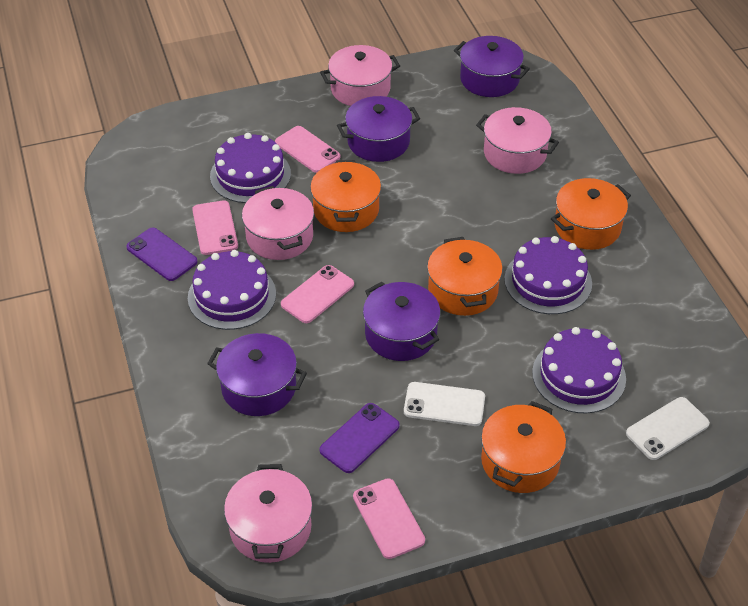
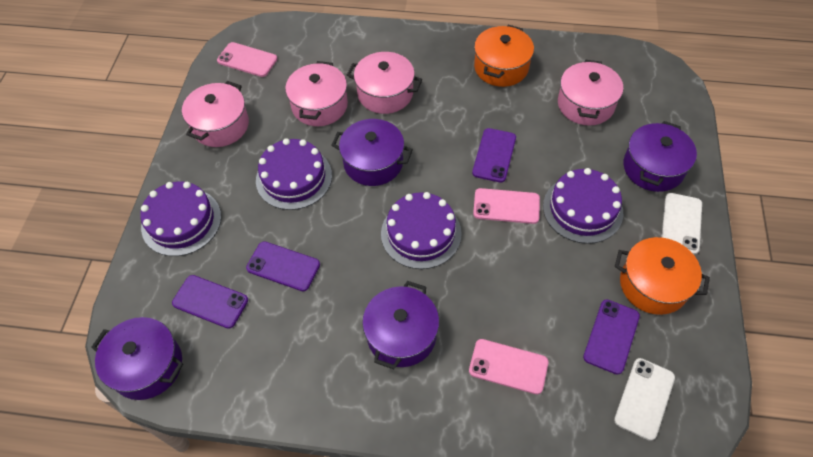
orange pot: 4 -> 2
pink phone: 4 -> 3
purple phone: 2 -> 4

